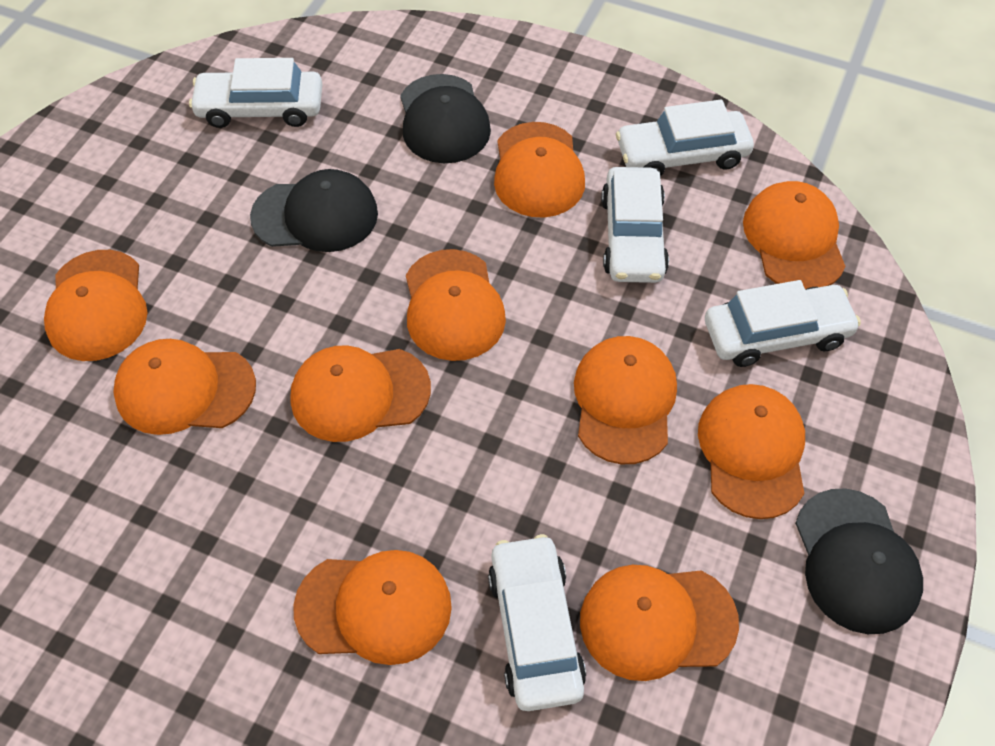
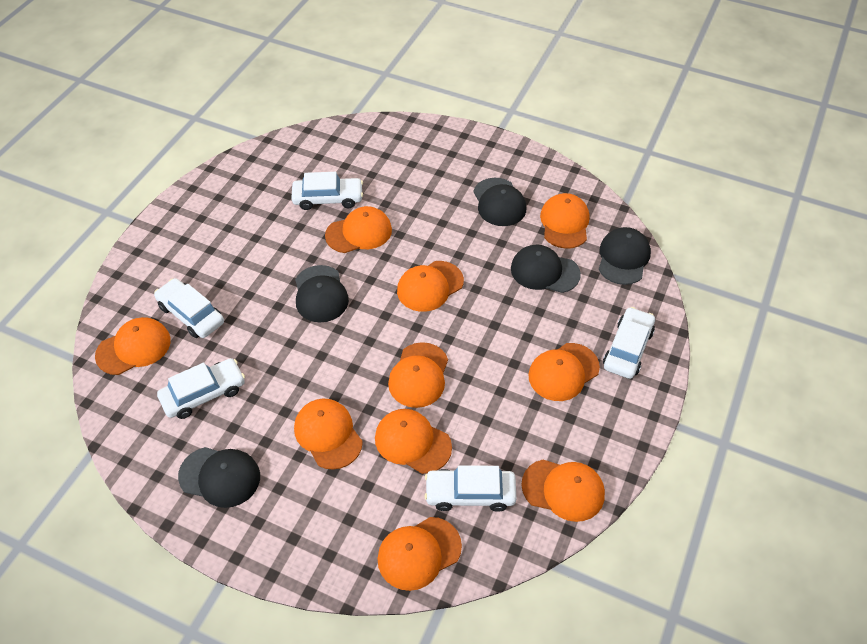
black cap: 3 -> 5

